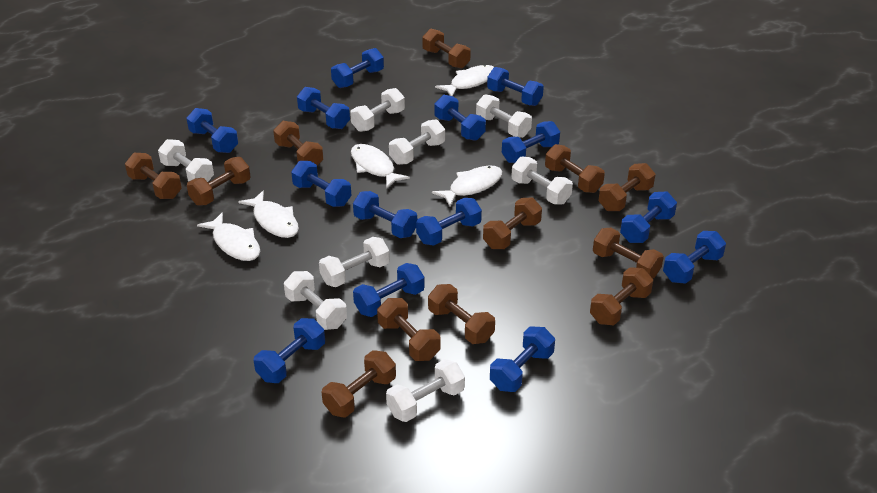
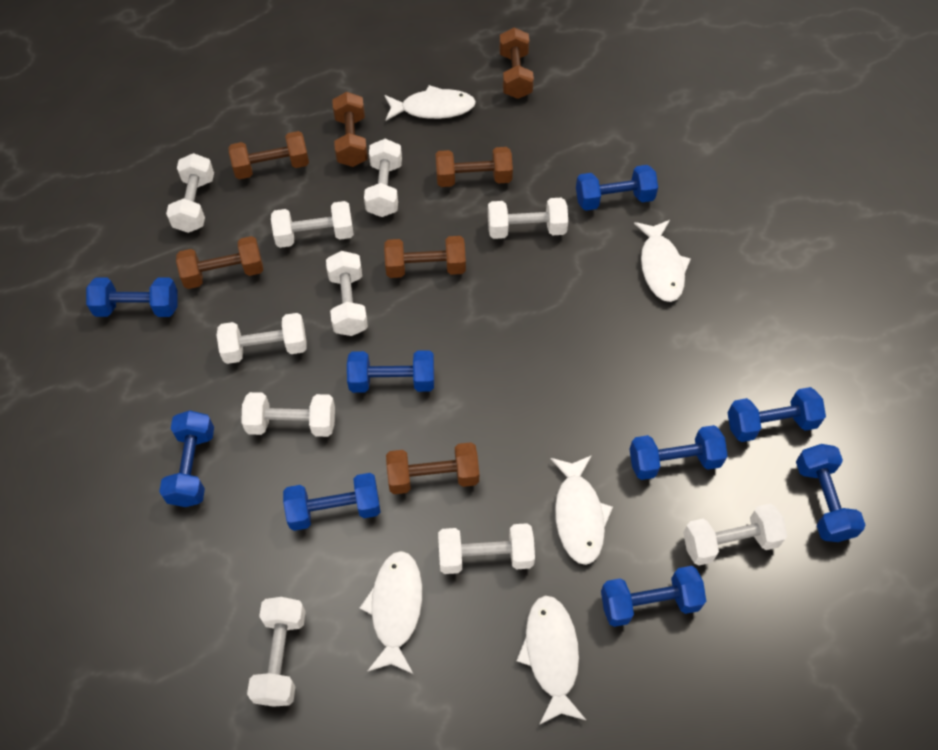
blue dumbbell: 14 -> 9
brown dumbbell: 12 -> 7
white dumbbell: 8 -> 10

